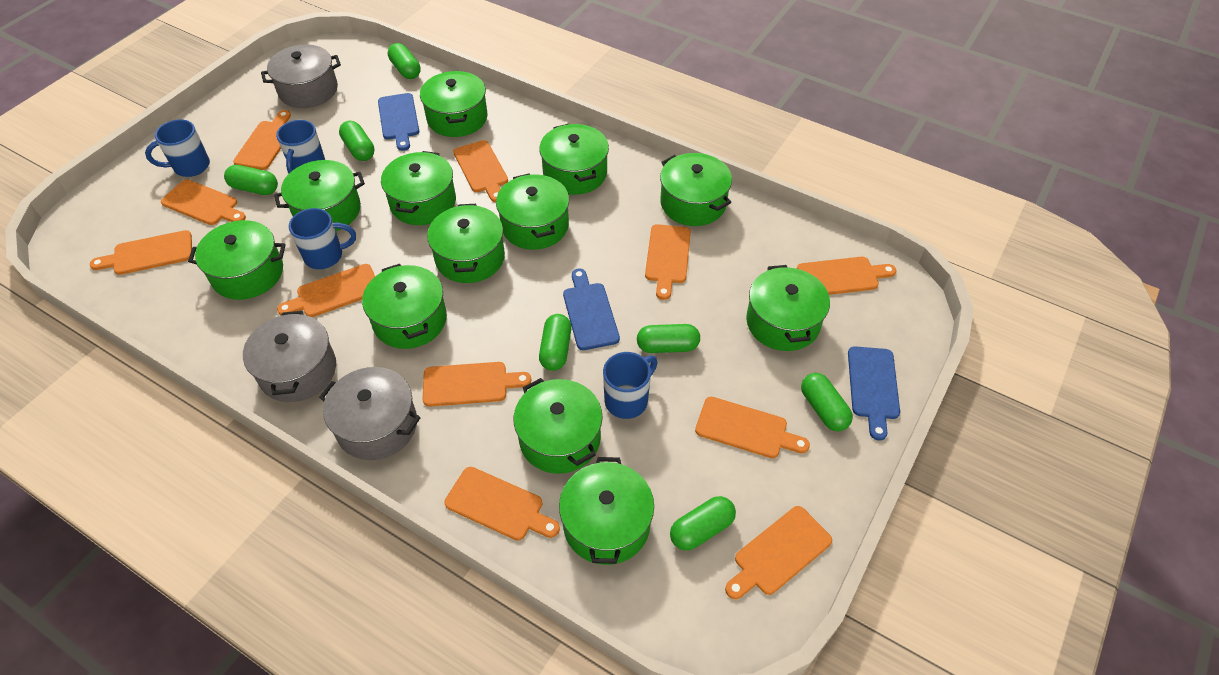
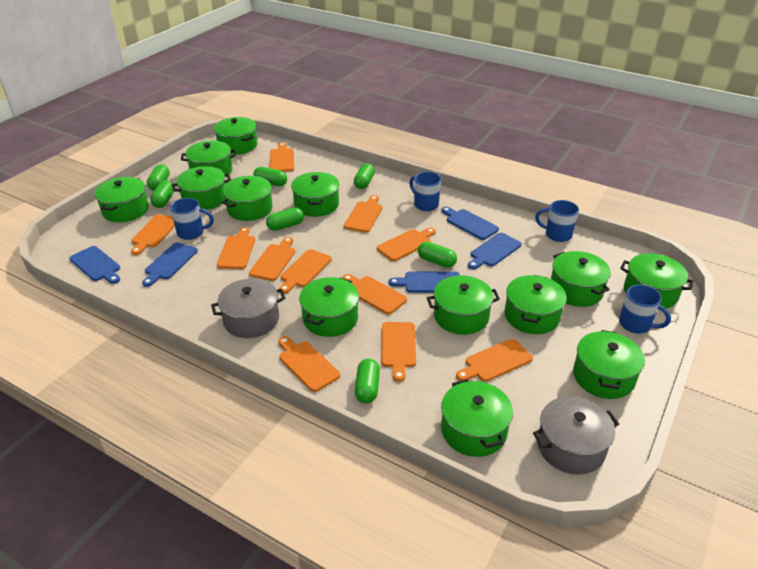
blue cutting board: 3 -> 5
green pot: 12 -> 13
grey pot: 3 -> 2

